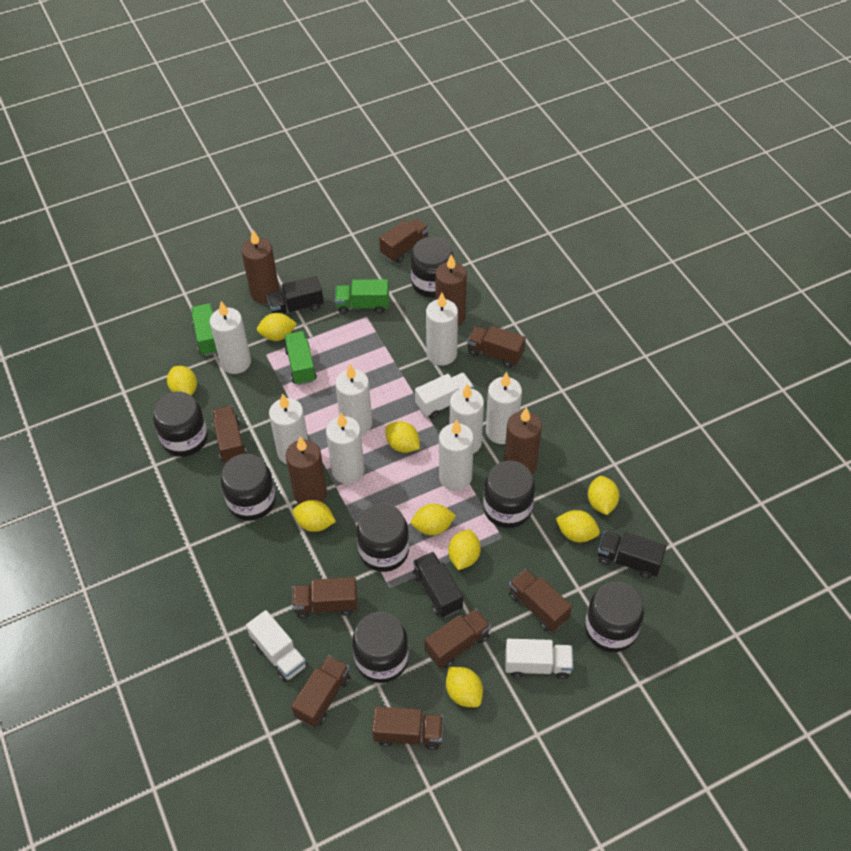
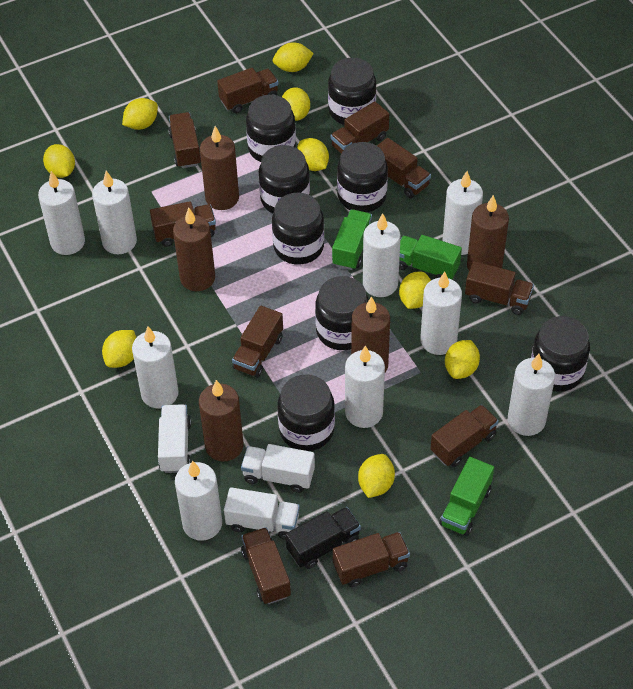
black jar: 7 -> 8
black truck: 3 -> 1
brown candle: 4 -> 5
brown truck: 8 -> 10
white candle: 8 -> 9

